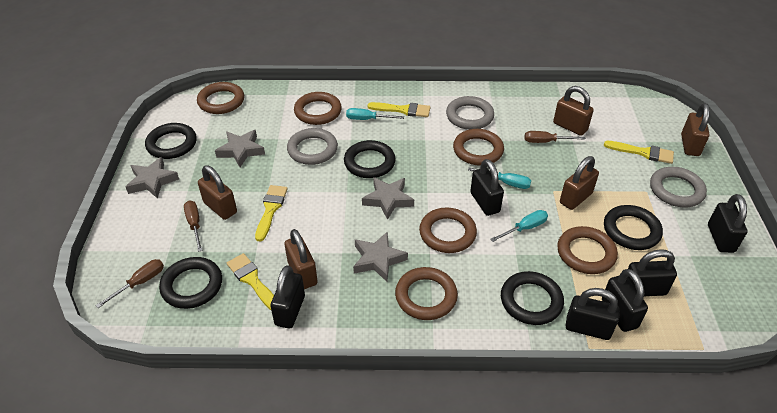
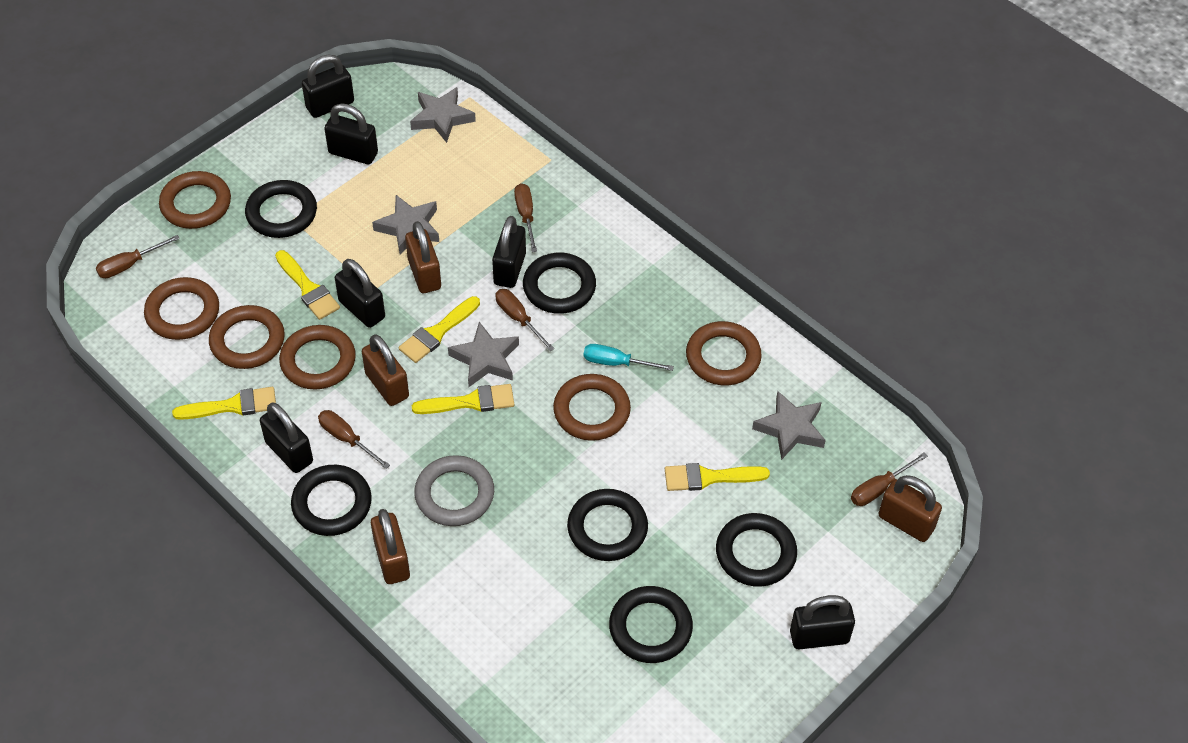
black ring: 5 -> 6
brown padlock: 5 -> 4
brown screwdriver: 3 -> 5
grey ring: 3 -> 1
turquoise screwdriver: 3 -> 1
yellow brush: 4 -> 5

